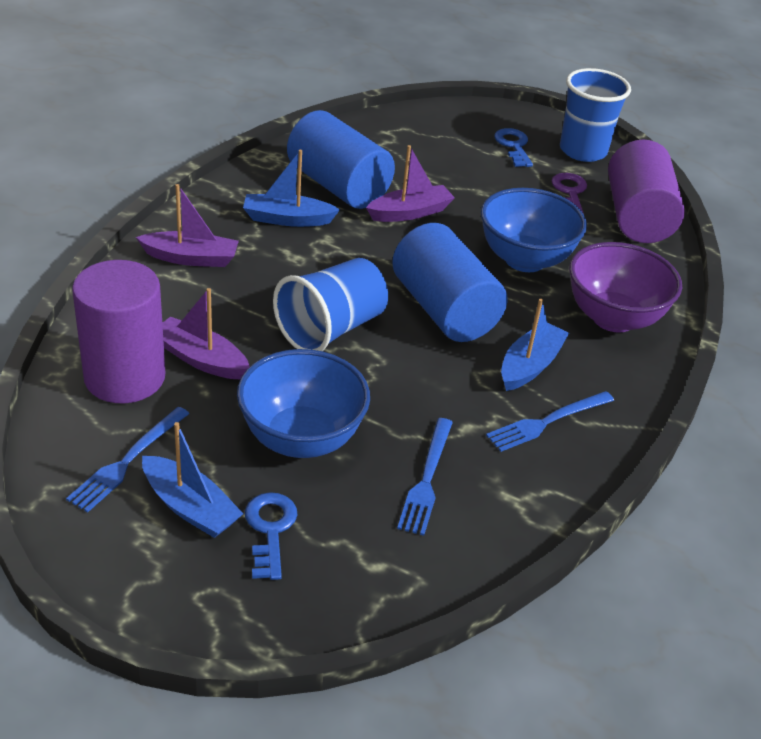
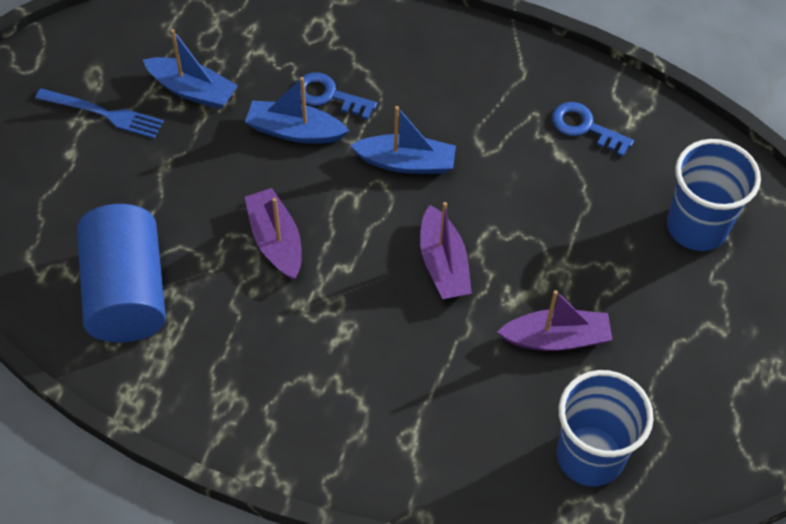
blue bowl: 2 -> 0
blue cylinder: 2 -> 1
blue fork: 3 -> 1
purple bowl: 1 -> 0
purple cylinder: 2 -> 0
purple key: 1 -> 0

